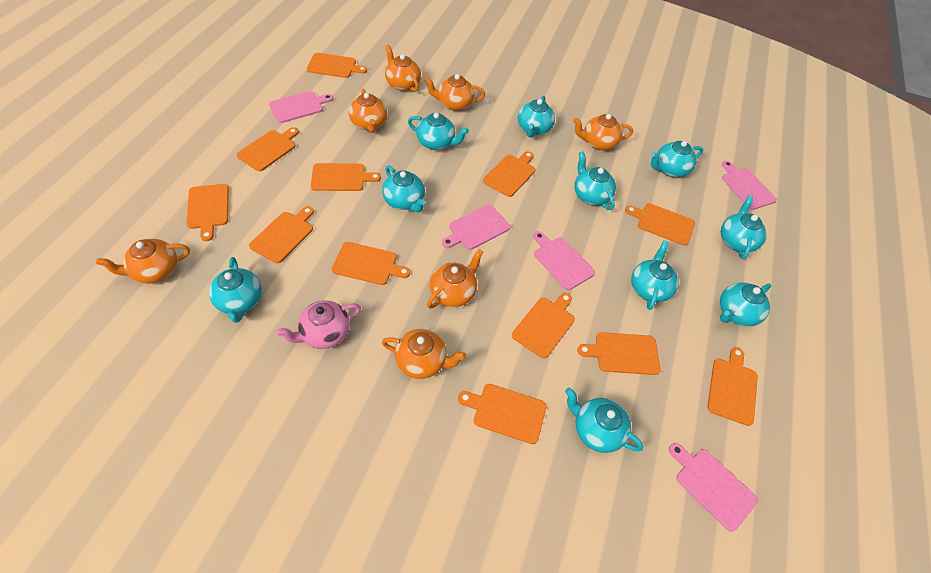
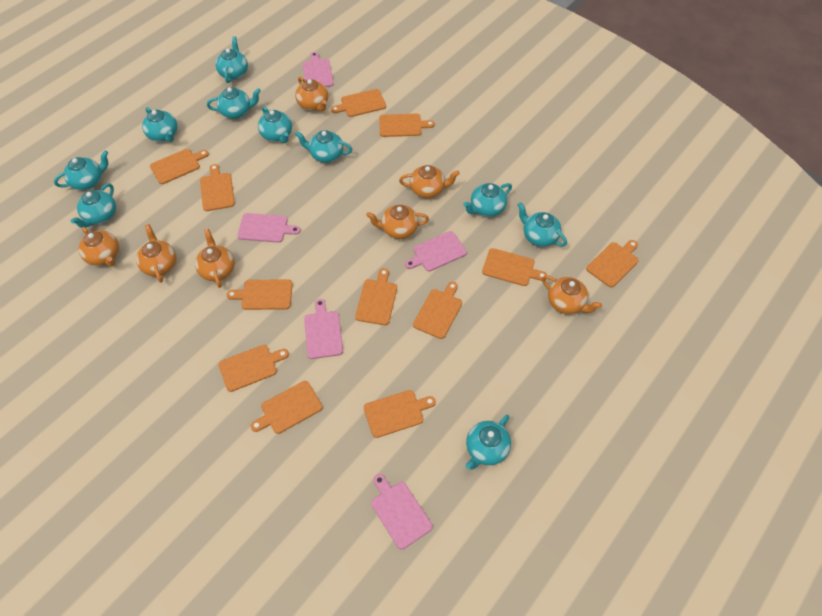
pink teapot: 1 -> 0

